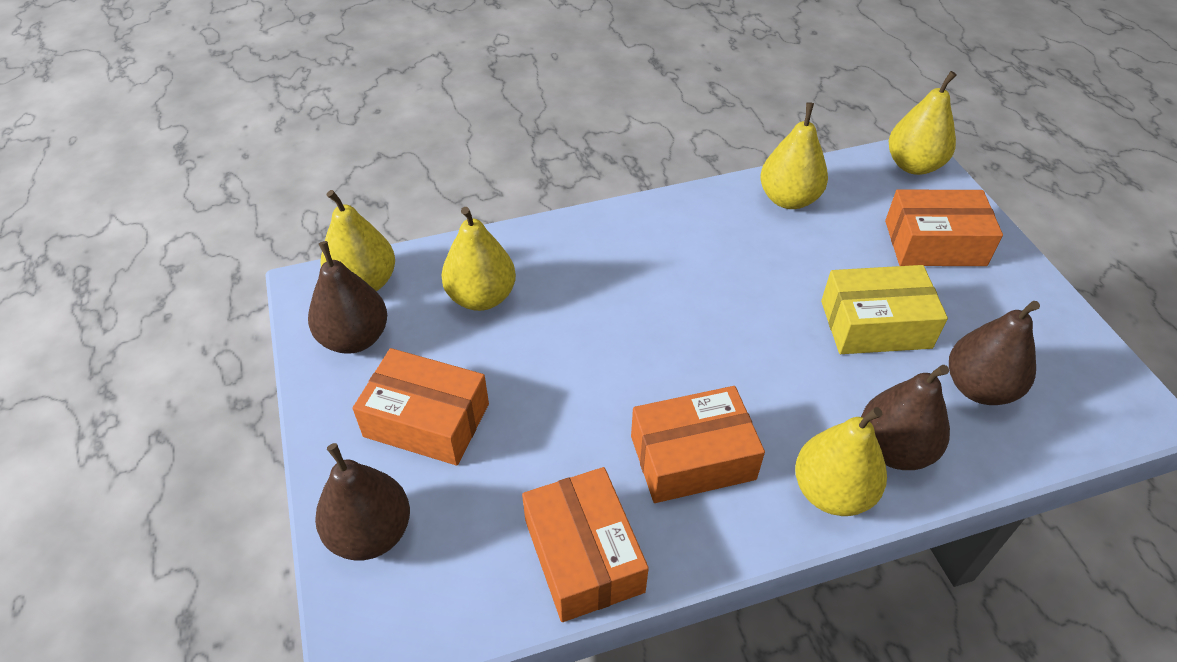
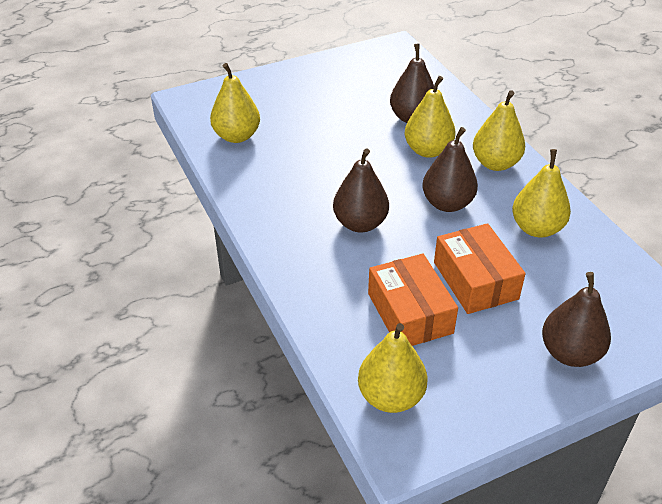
orange box: 4 -> 2
yellow box: 1 -> 0

